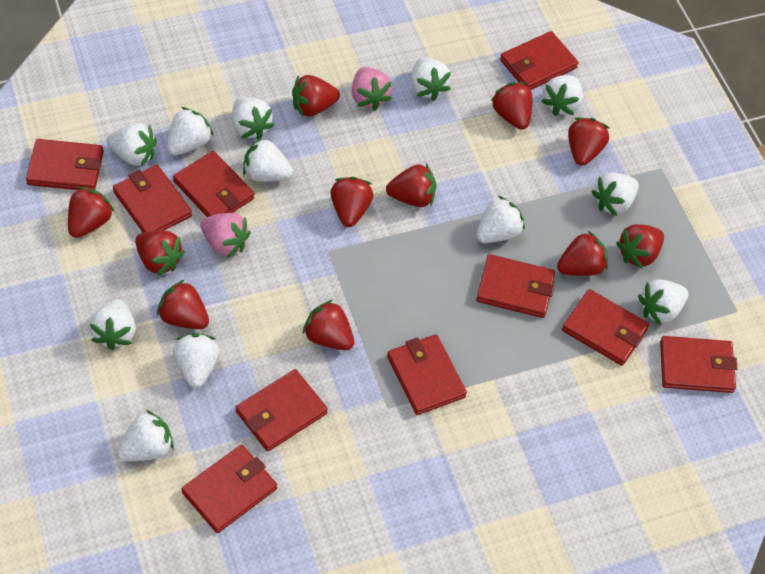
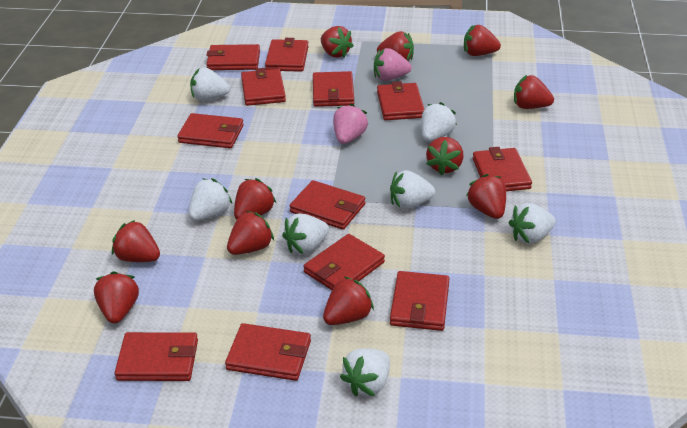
red wallet: 10 -> 12
white strawberry: 12 -> 7

